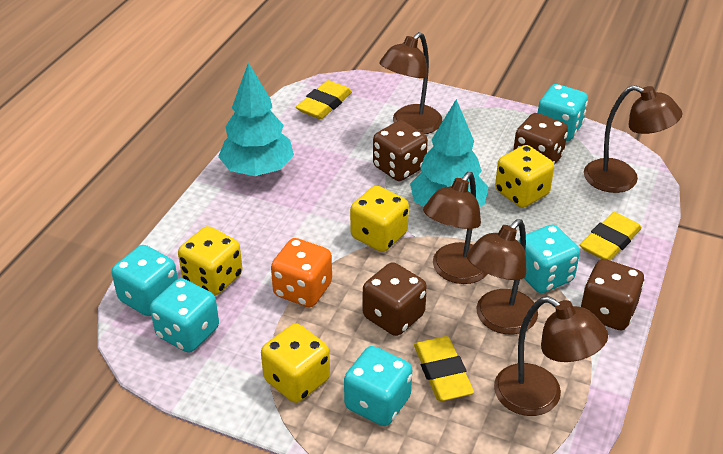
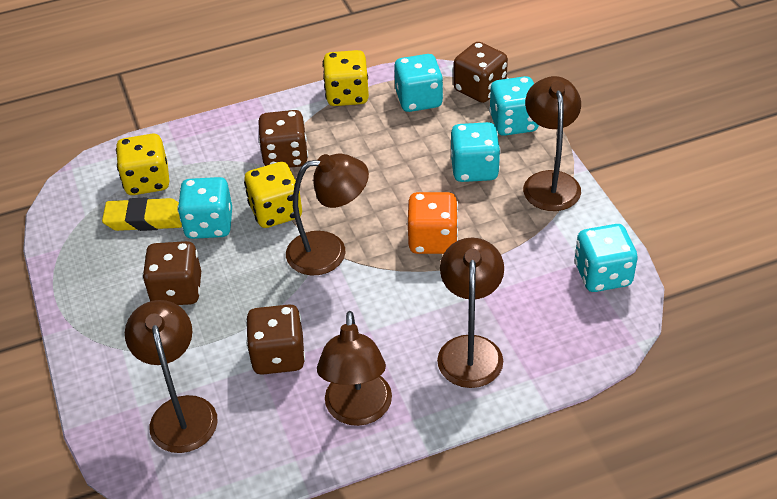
turquoise tree: 2 -> 0
yellow dice: 4 -> 3
yellow eraser: 3 -> 1

